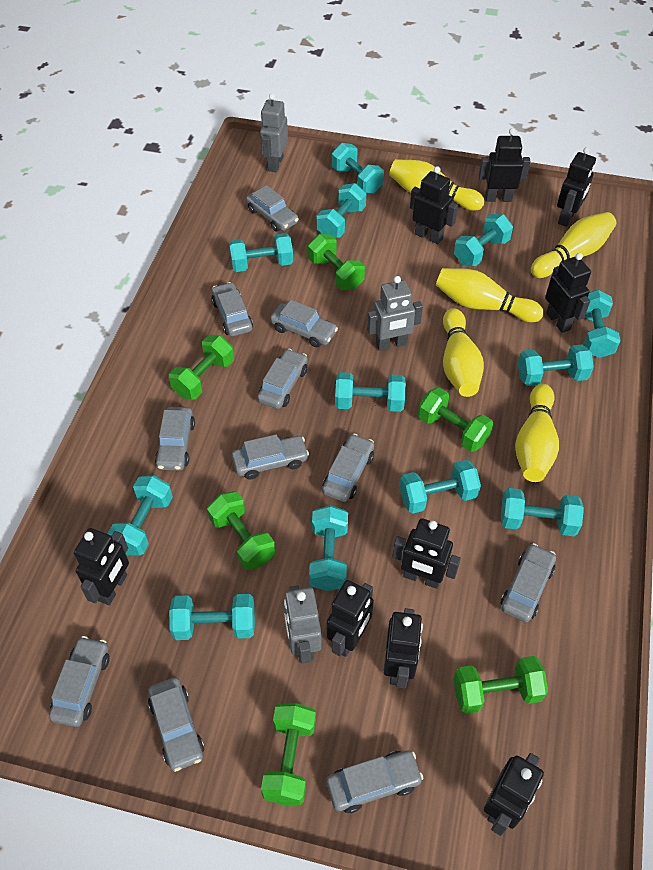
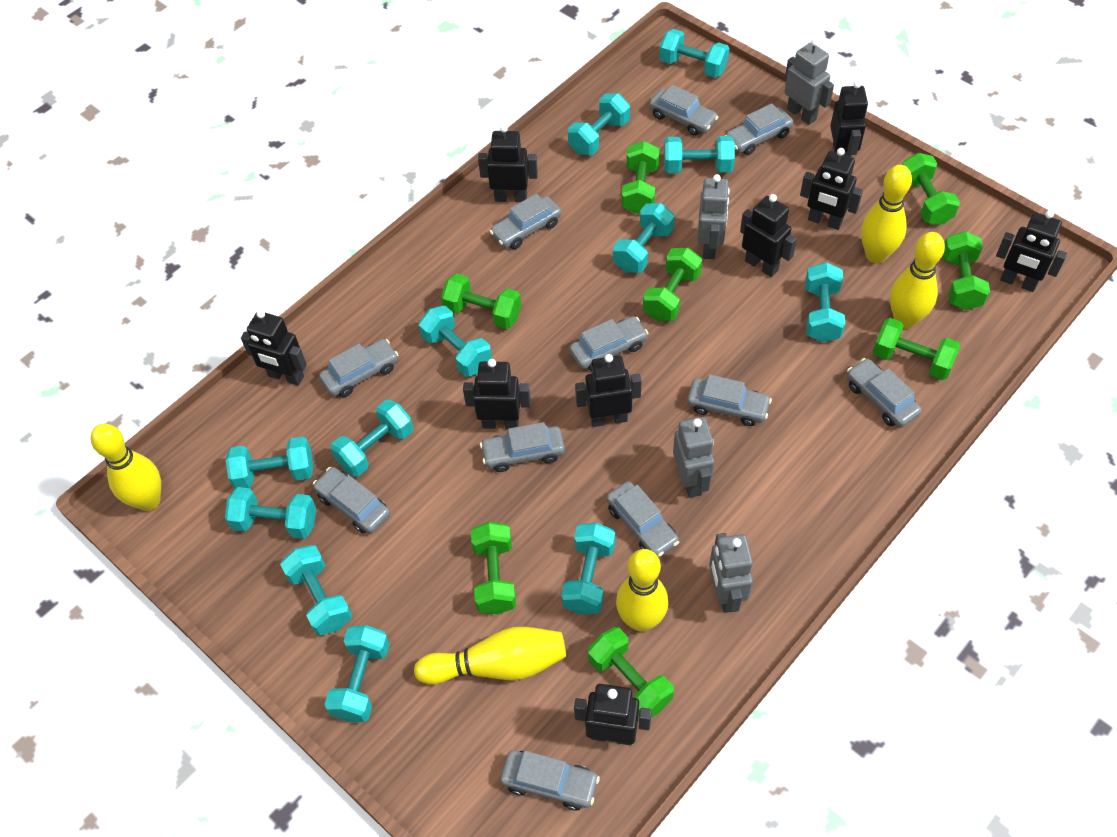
green dumbbell: 6 -> 8
grey robot: 3 -> 4

